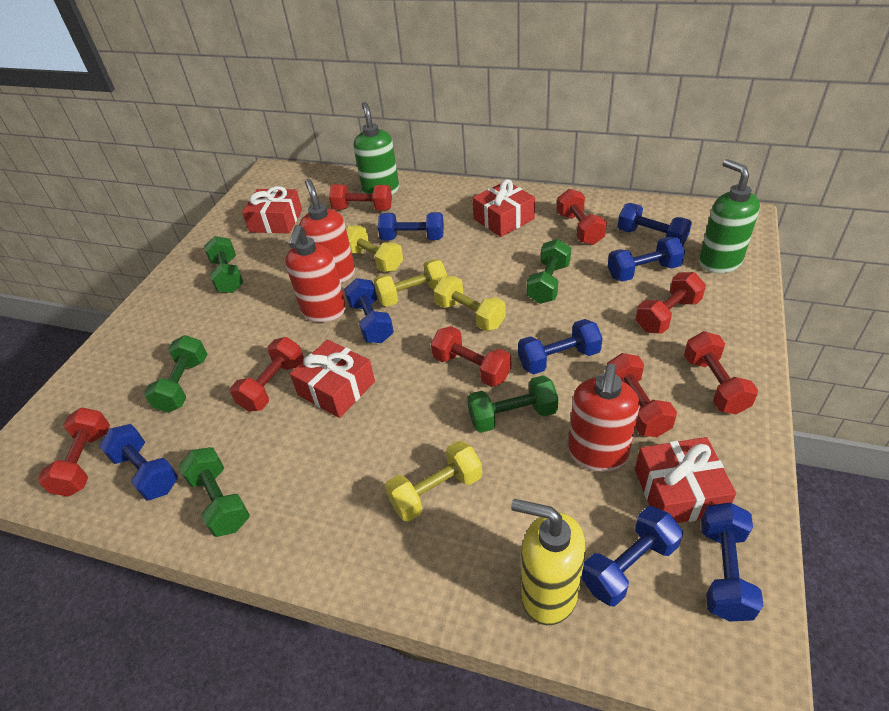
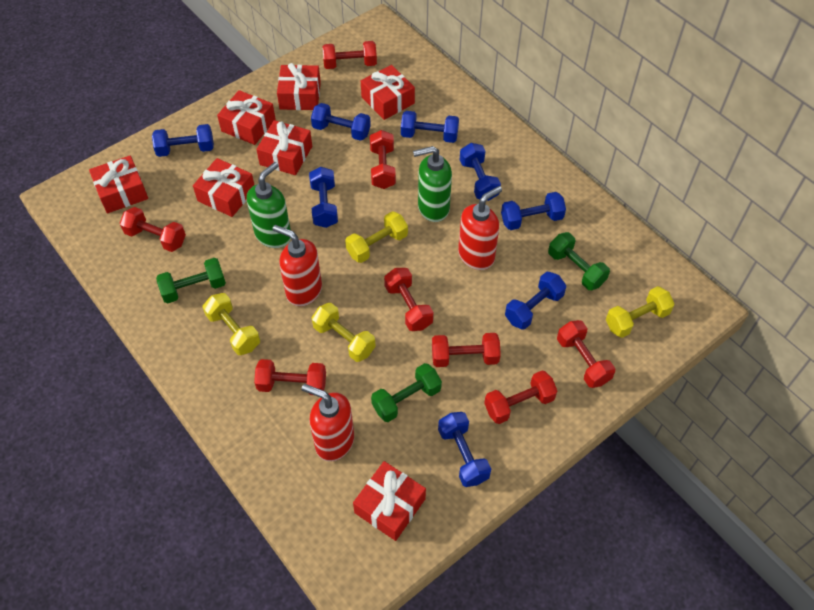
green dumbbell: 5 -> 3
red gift: 4 -> 7
yellow soap dispenser: 1 -> 0

